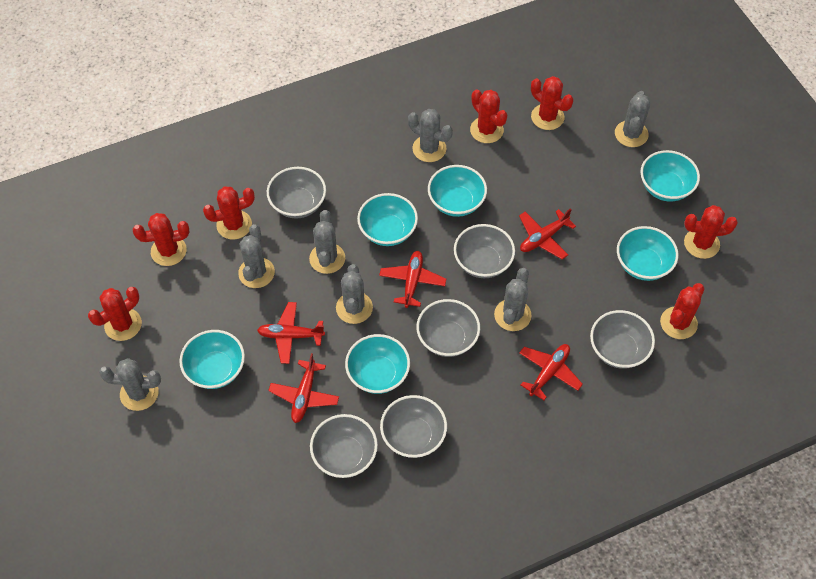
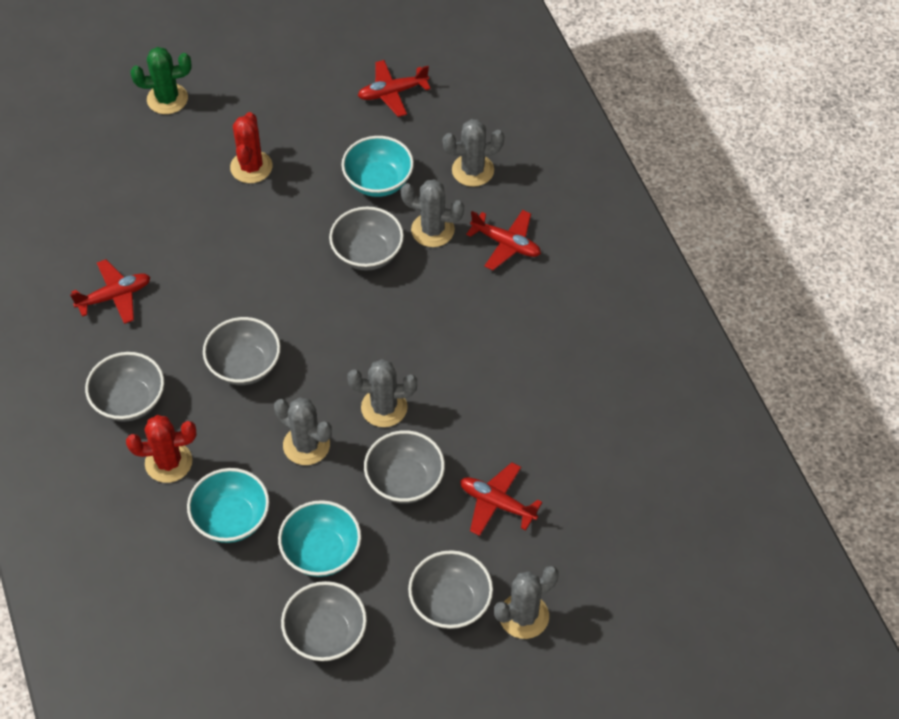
green cactus: 0 -> 1
grey cactus: 7 -> 5
red cactus: 7 -> 2
red plane: 5 -> 4
turquoise bowl: 6 -> 3

